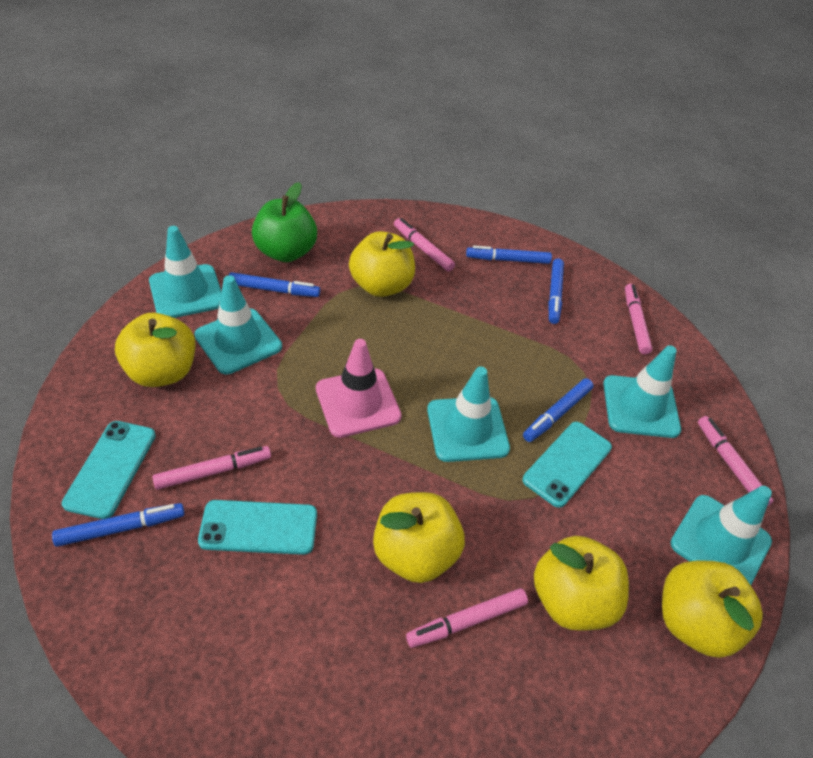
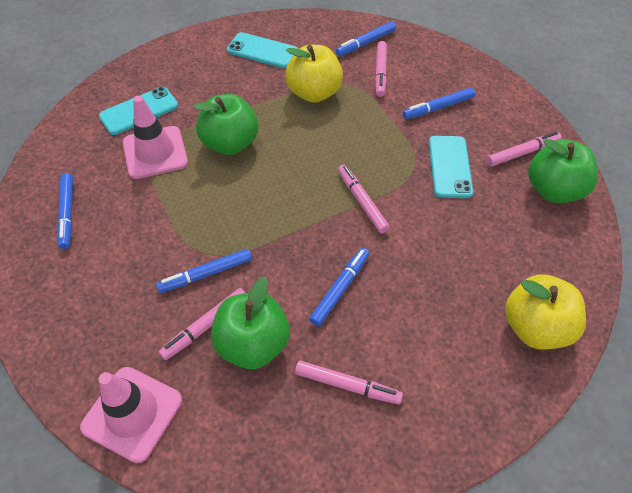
green apple: 1 -> 3
pink traffic cone: 1 -> 2
turquoise traffic cone: 5 -> 0
yellow apple: 5 -> 2

